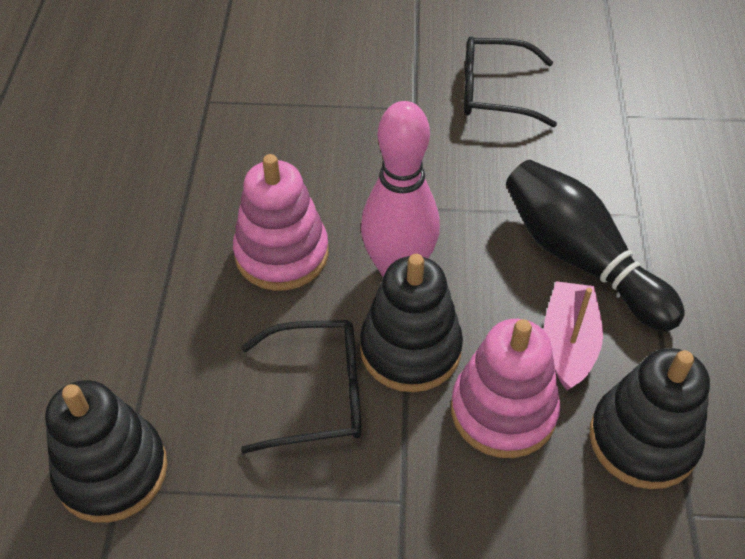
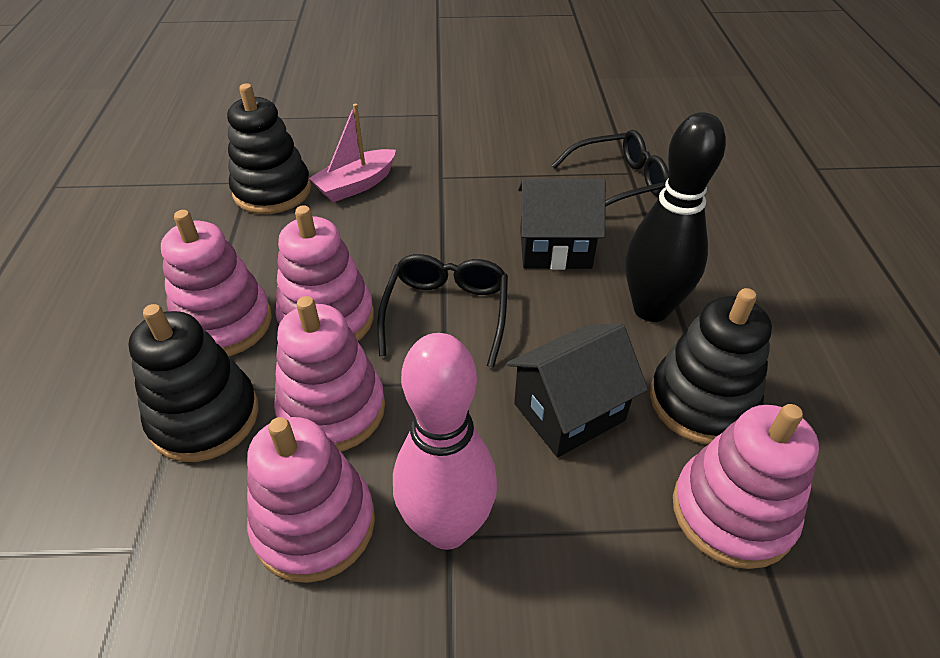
black house: 0 -> 2
pink stacking toy: 2 -> 5

